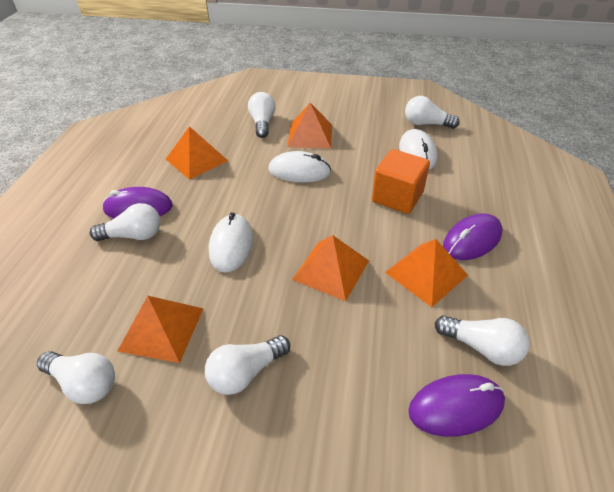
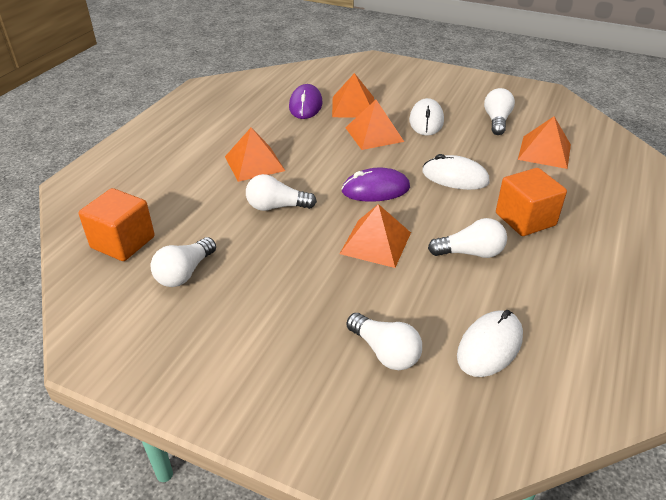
orange cube: 1 -> 2
purple mouse: 3 -> 2
white light bulb: 6 -> 5

